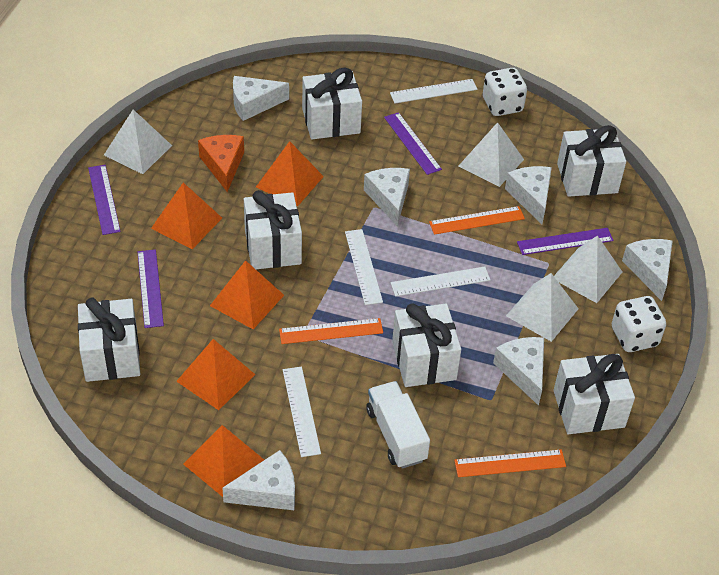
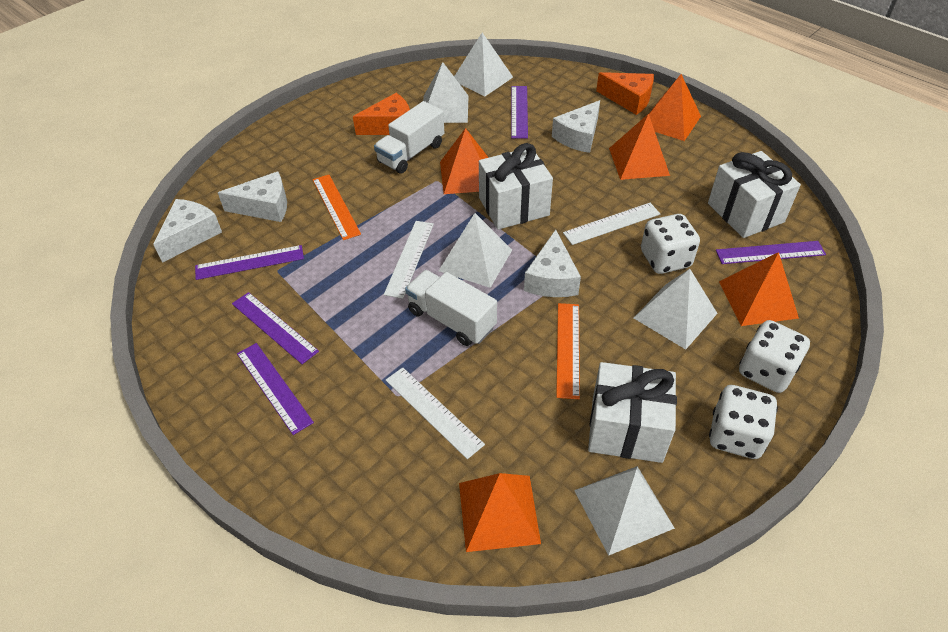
orange cheese: 1 -> 2
orange ruler: 3 -> 2
purple ruler: 4 -> 5
white cheese: 6 -> 4
white dice: 2 -> 3
white gift: 6 -> 3
white pyramid: 4 -> 5
white ruler: 4 -> 3
white truck: 1 -> 2

